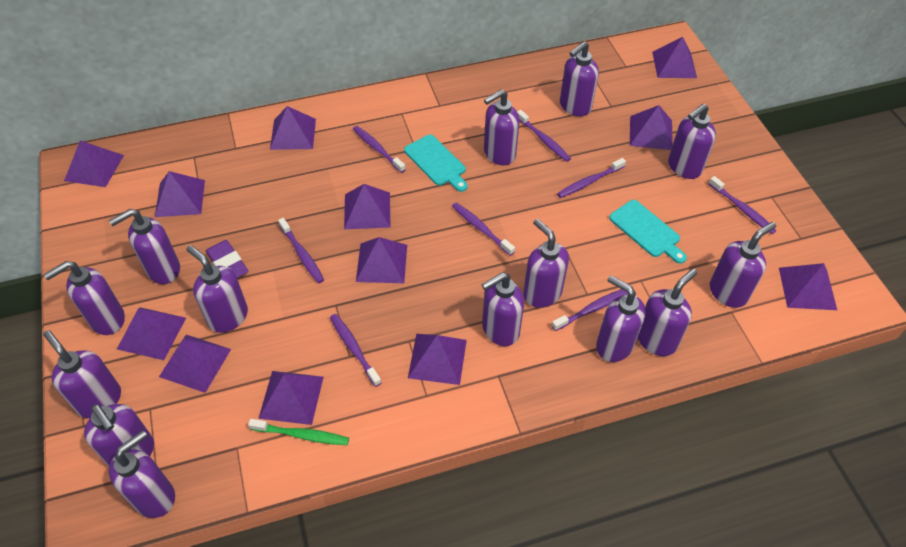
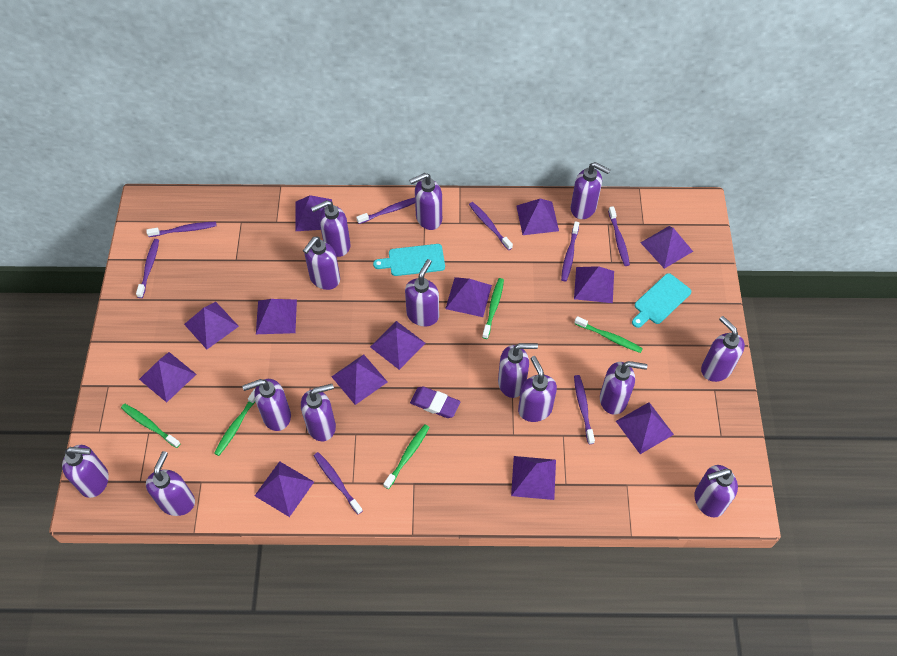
green toothbrush: 1 -> 5
purple pyramid: 12 -> 13

